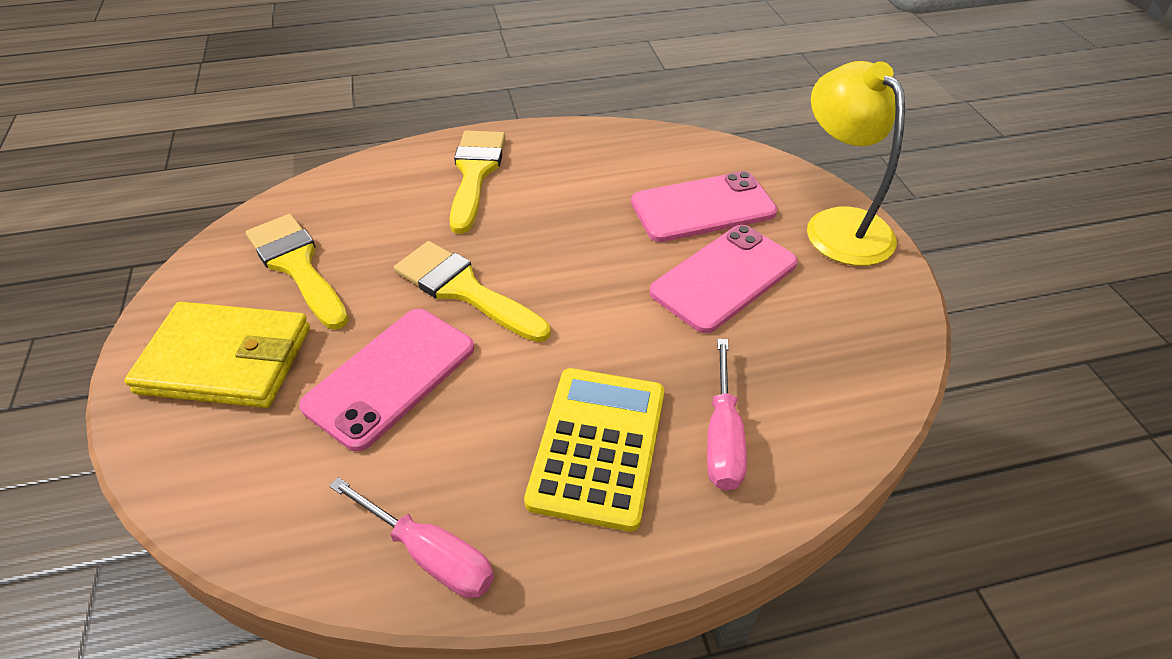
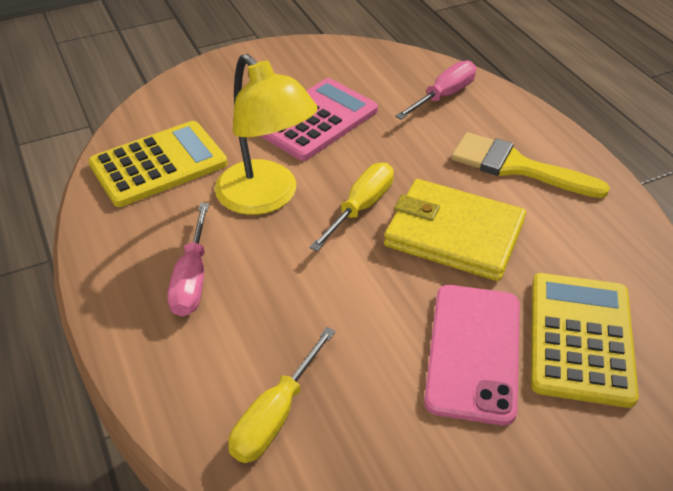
pink calculator: 0 -> 1
pink phone: 3 -> 1
yellow brush: 3 -> 1
yellow calculator: 1 -> 2
yellow screwdriver: 0 -> 2

